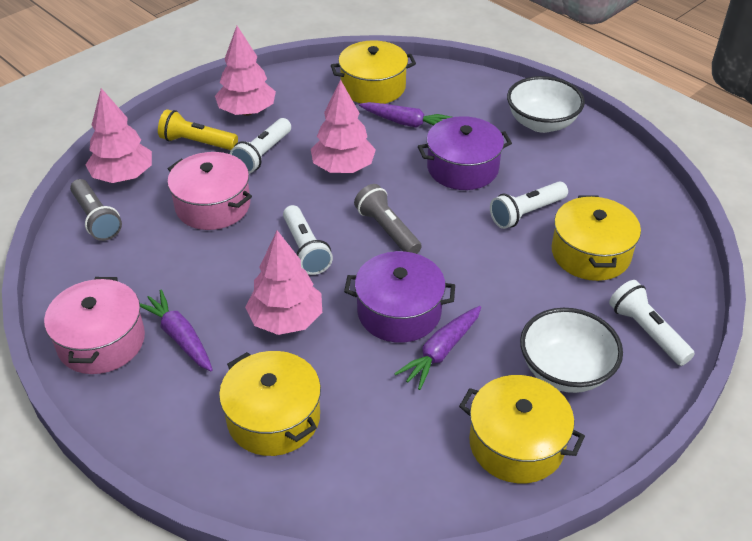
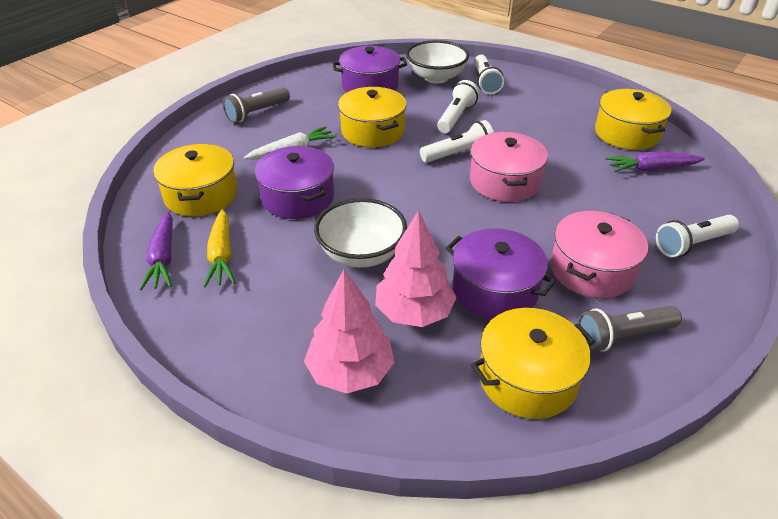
pink tree: 4 -> 2
purple carrot: 3 -> 2
purple pot: 2 -> 3
white carrot: 0 -> 1
yellow carrot: 0 -> 1
yellow flashlight: 1 -> 0

